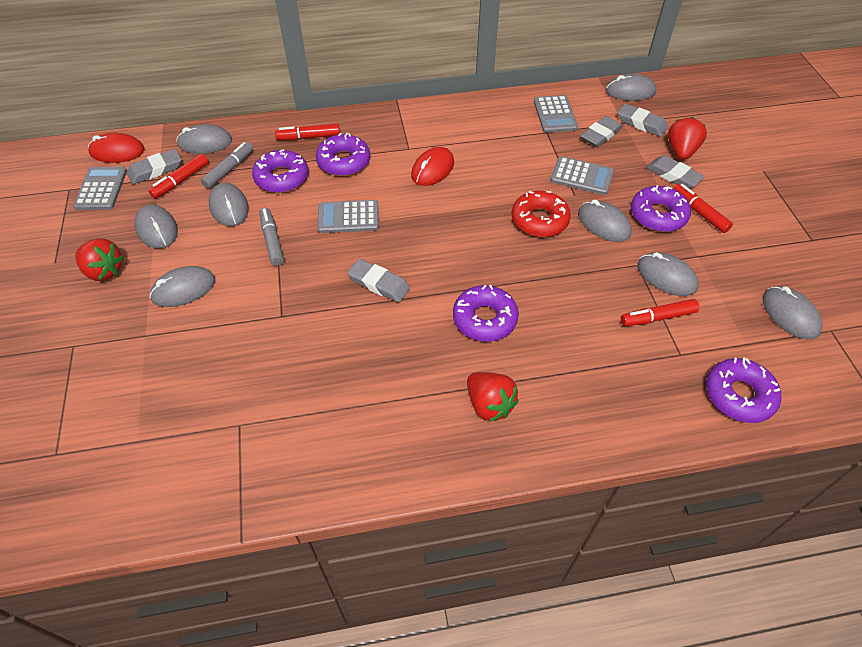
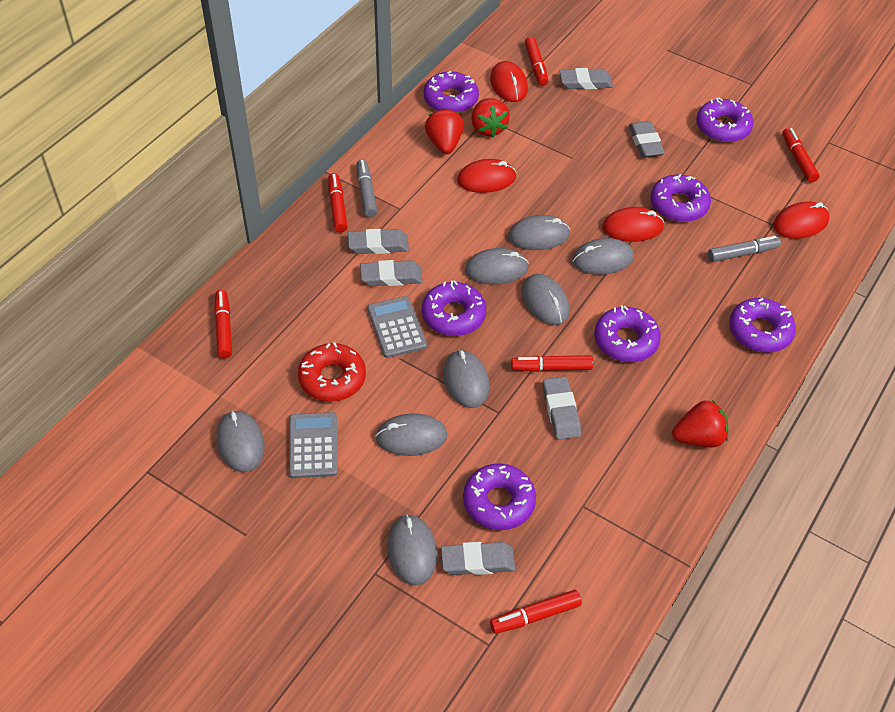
grey calculator: 4 -> 2
grey eraser: 5 -> 6
purple donut: 5 -> 7
red marker: 4 -> 6
red mouse: 2 -> 4

